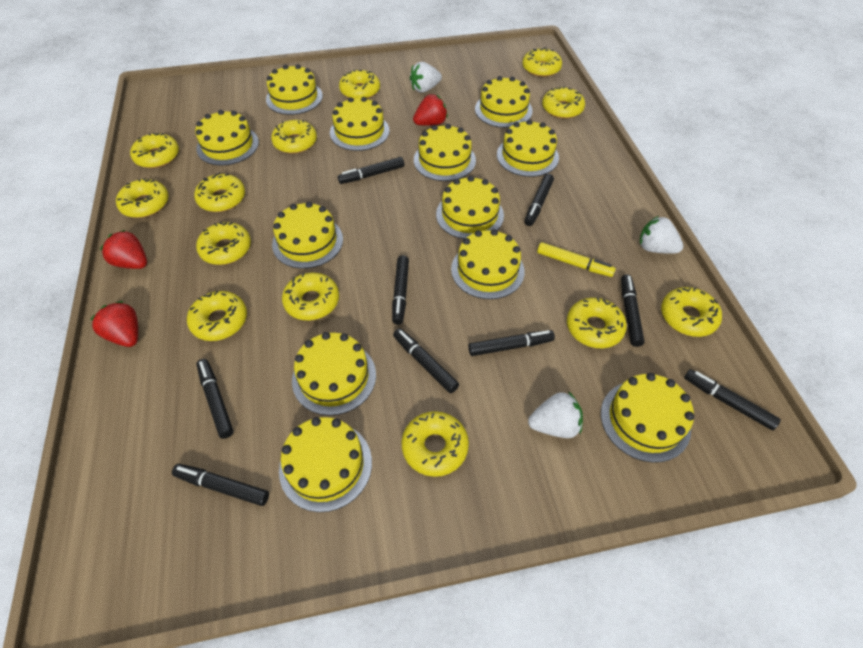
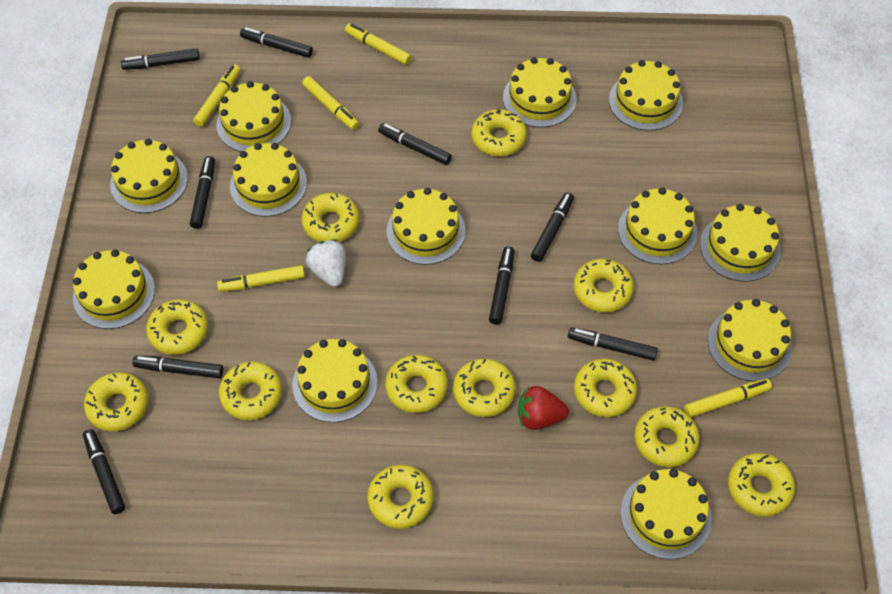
red strawberry: 3 -> 1
white strawberry: 3 -> 1
yellow donut: 13 -> 12
yellow marker: 1 -> 5

